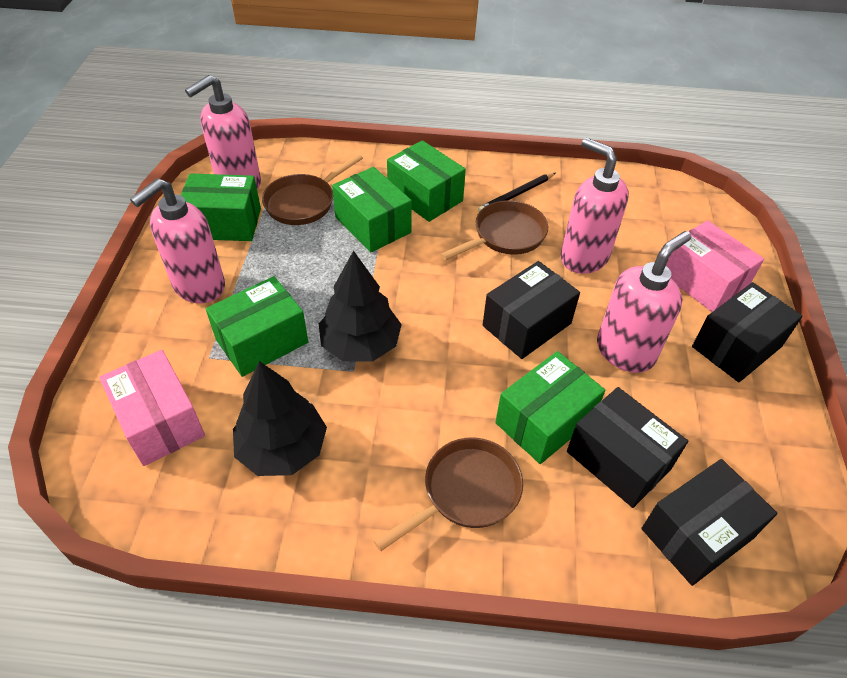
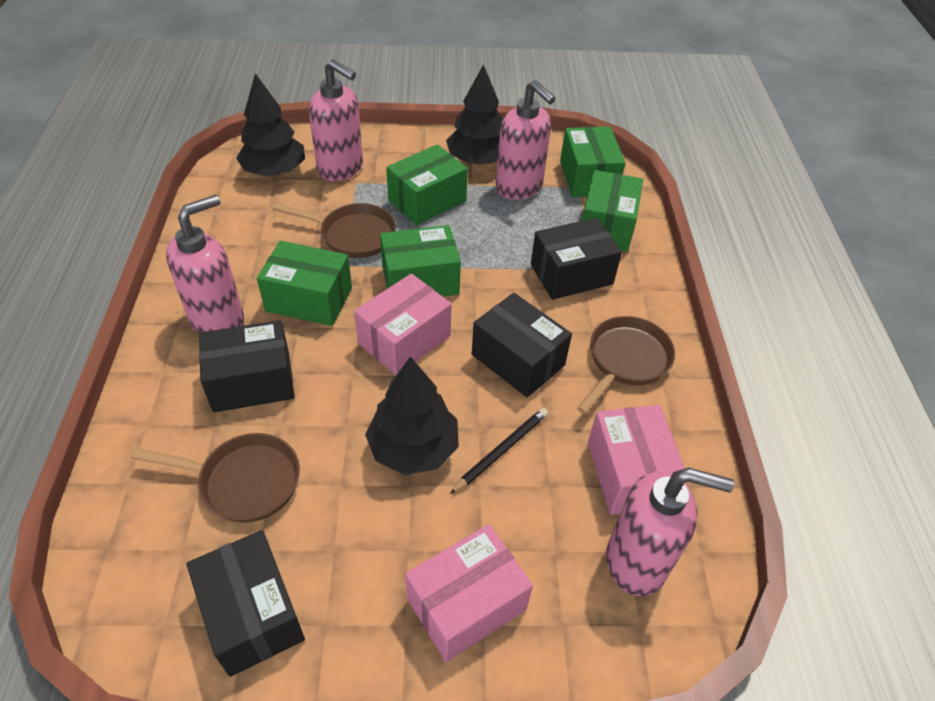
black tree: 2 -> 3
pink box: 2 -> 3

